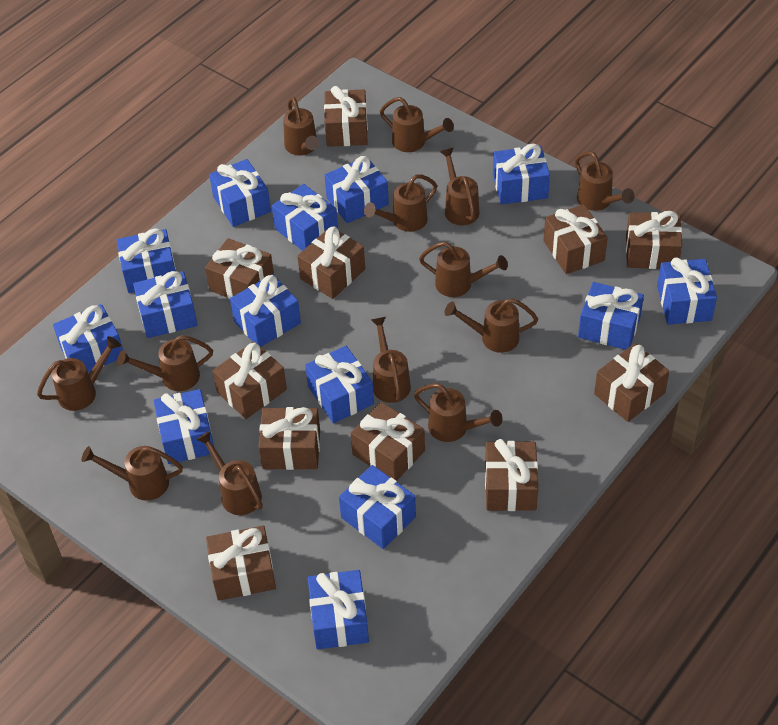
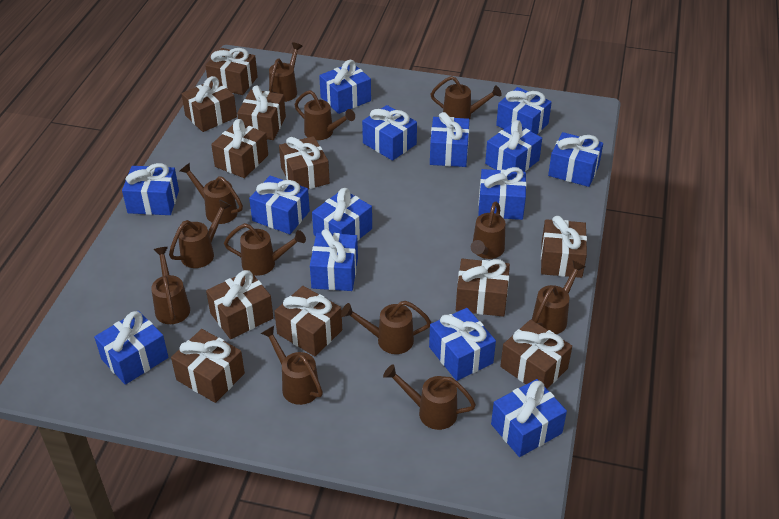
brown watering can: 13 -> 12

